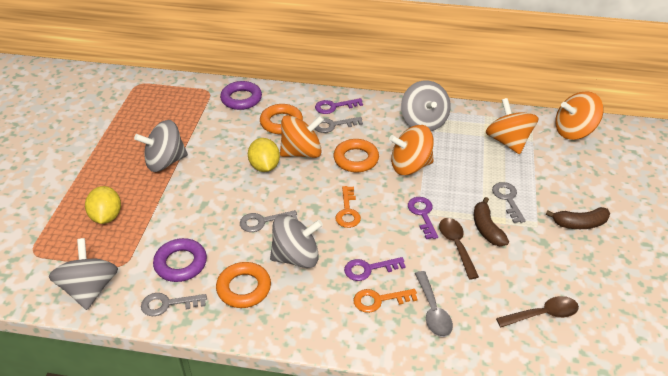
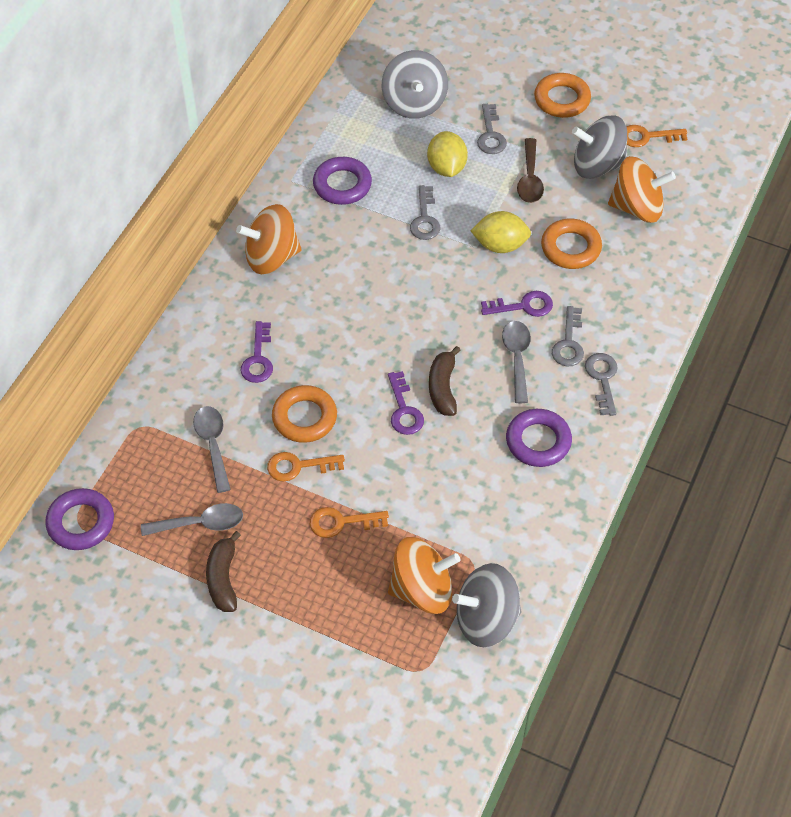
brown spoon: 2 -> 1
grey spinning top: 4 -> 3
grey spoon: 1 -> 3
orange key: 2 -> 3
orange spinning top: 4 -> 3
purple ring: 2 -> 3

